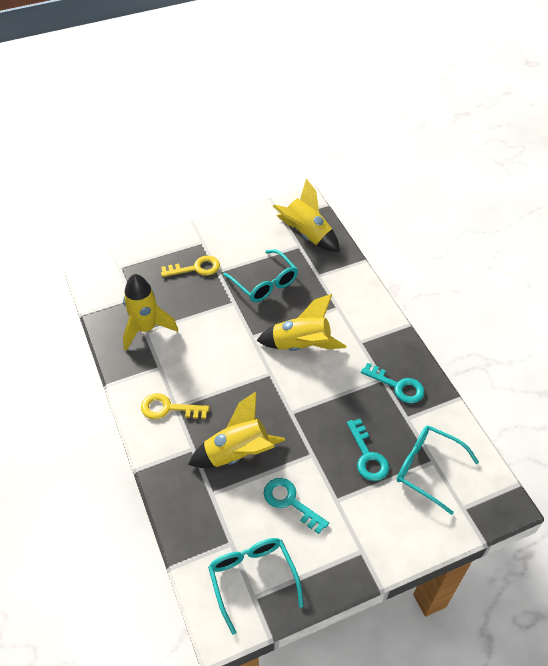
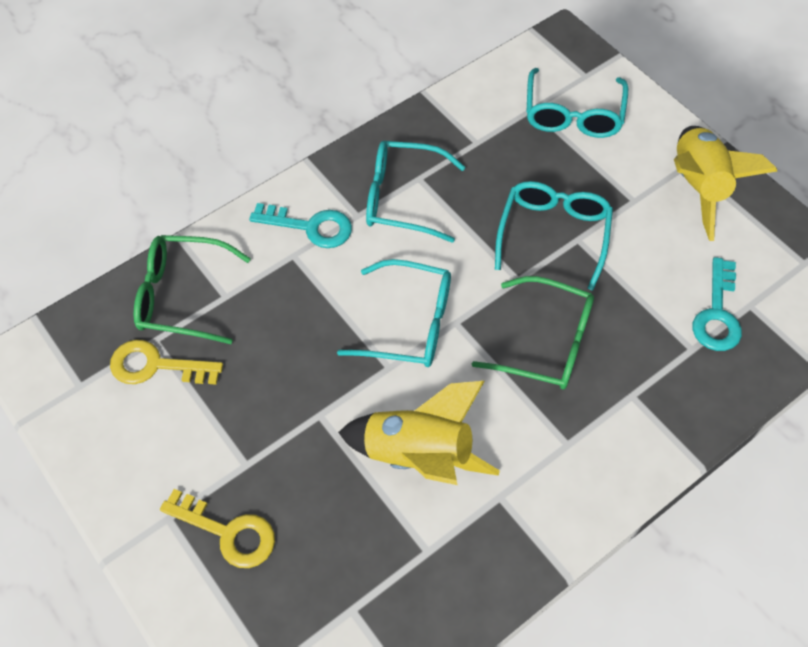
green glasses: 0 -> 2
turquoise glasses: 3 -> 4
turquoise key: 3 -> 2
yellow rocket: 4 -> 2

